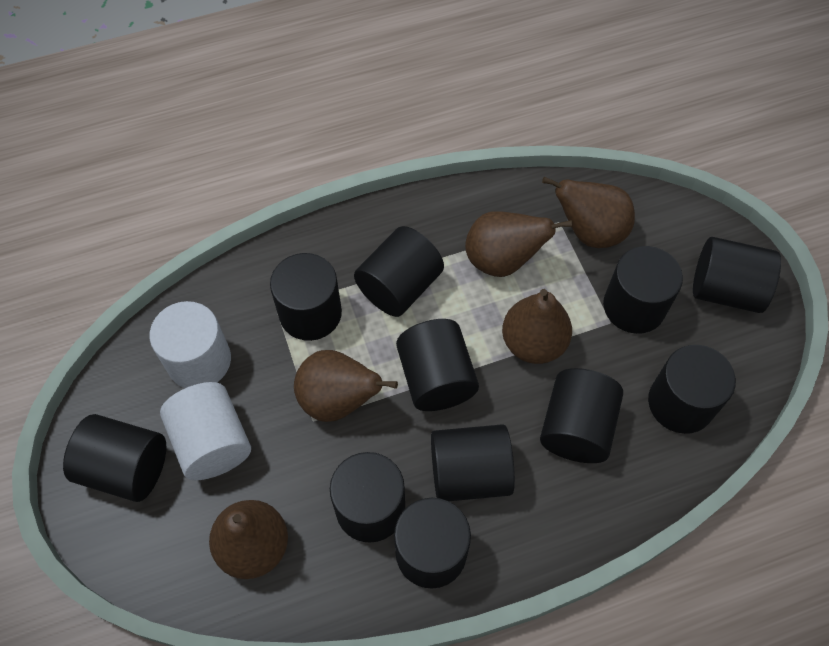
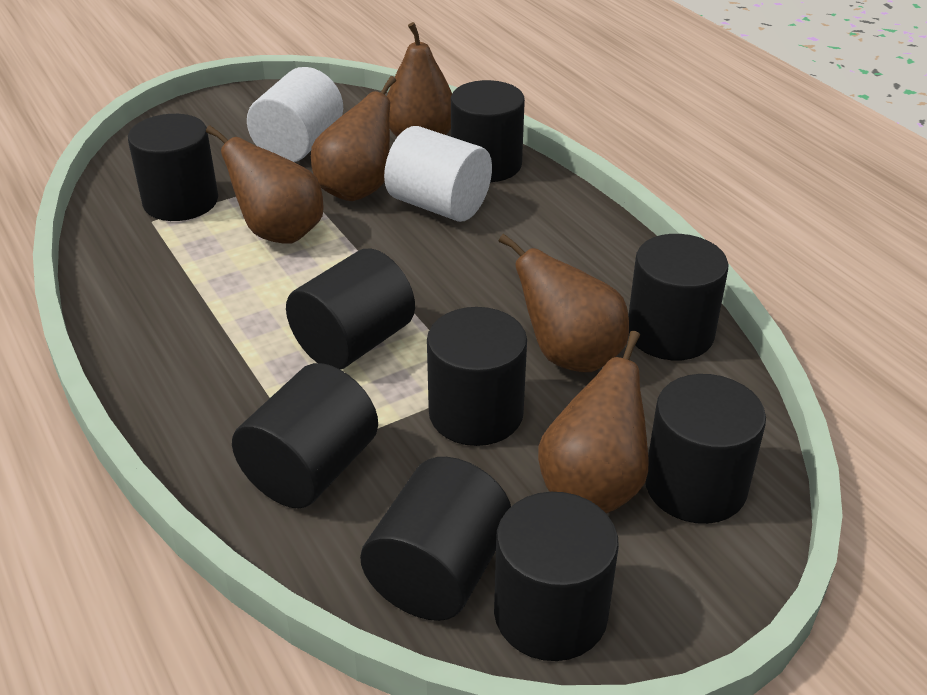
black cylinder: 11 -> 9

